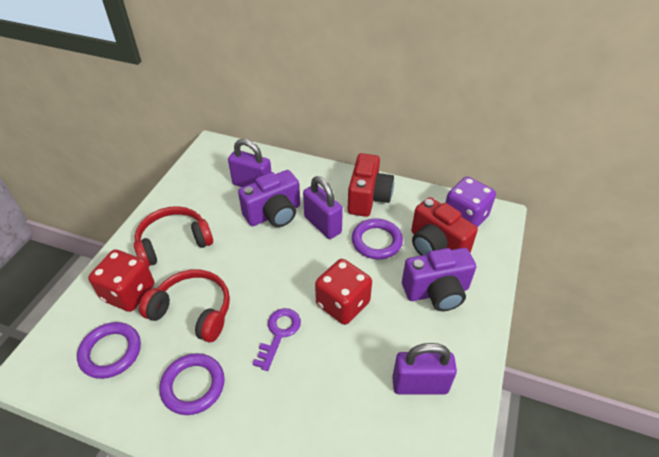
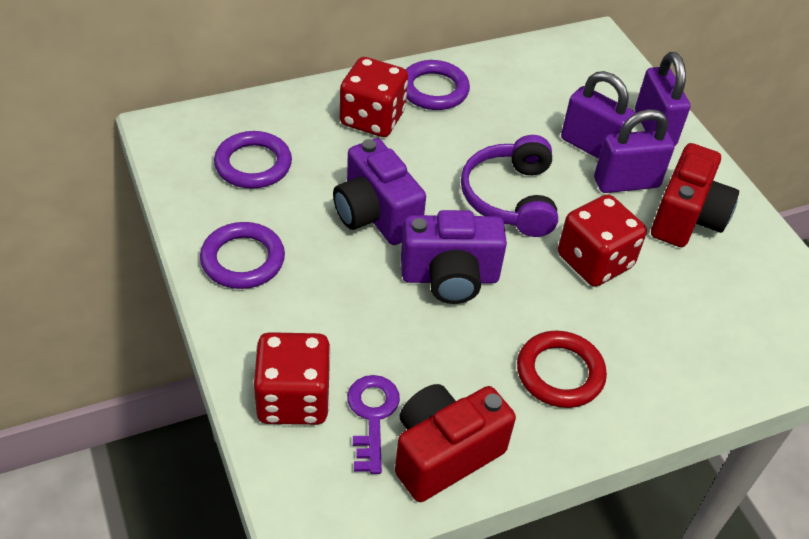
purple dice: 1 -> 0
purple headphones: 0 -> 1
red dice: 2 -> 3
red headphones: 2 -> 0
red ring: 0 -> 1

